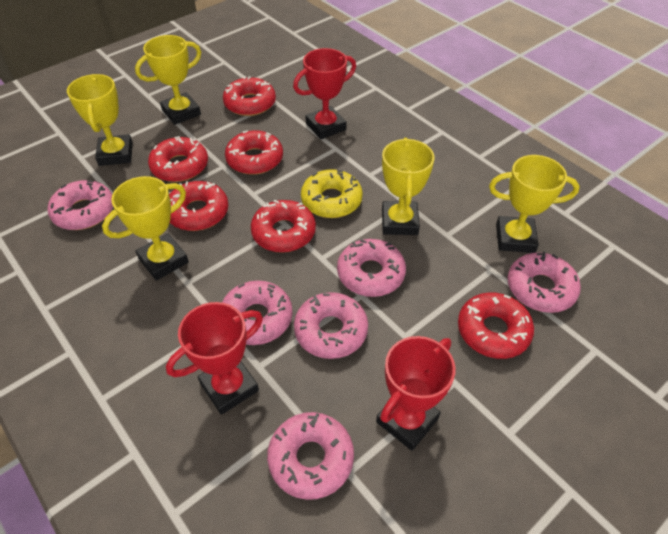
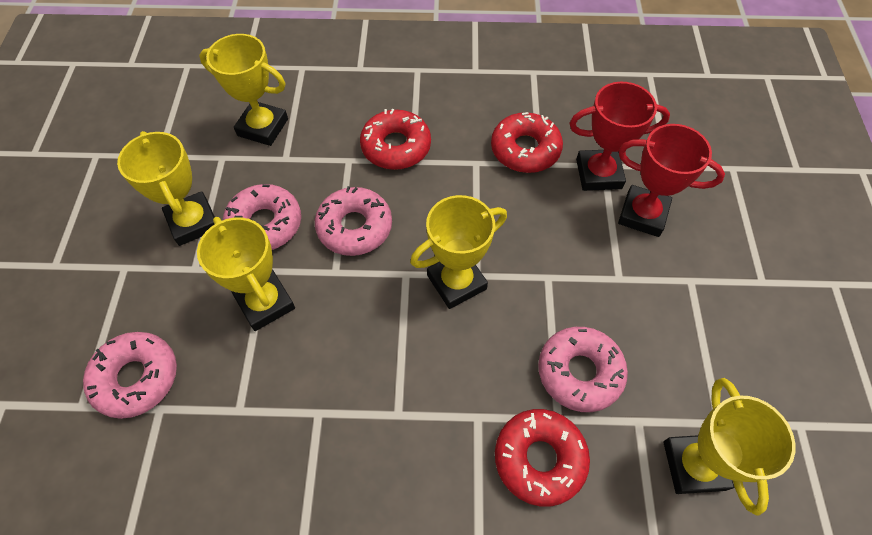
pink donut: 6 -> 4
red donut: 6 -> 3
red trophy: 3 -> 2
yellow donut: 1 -> 0

